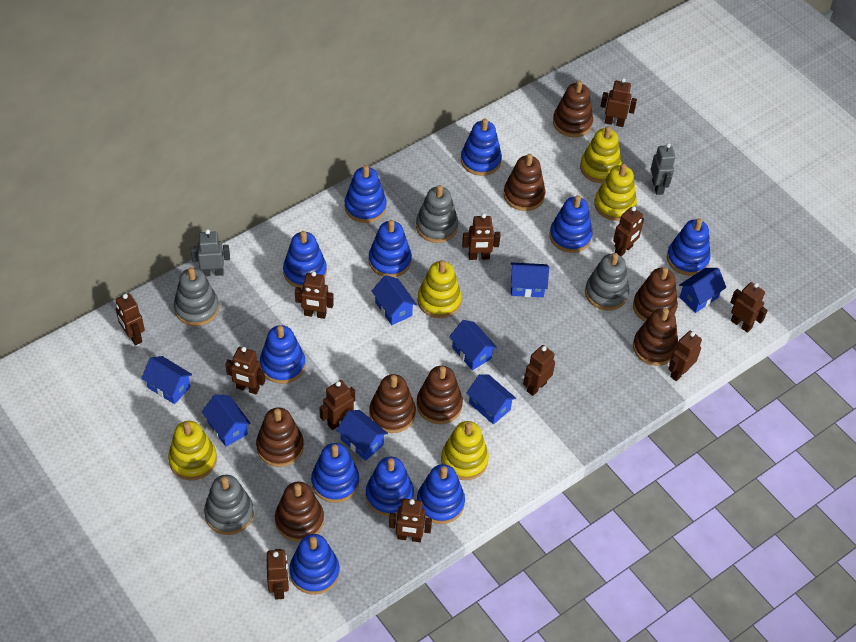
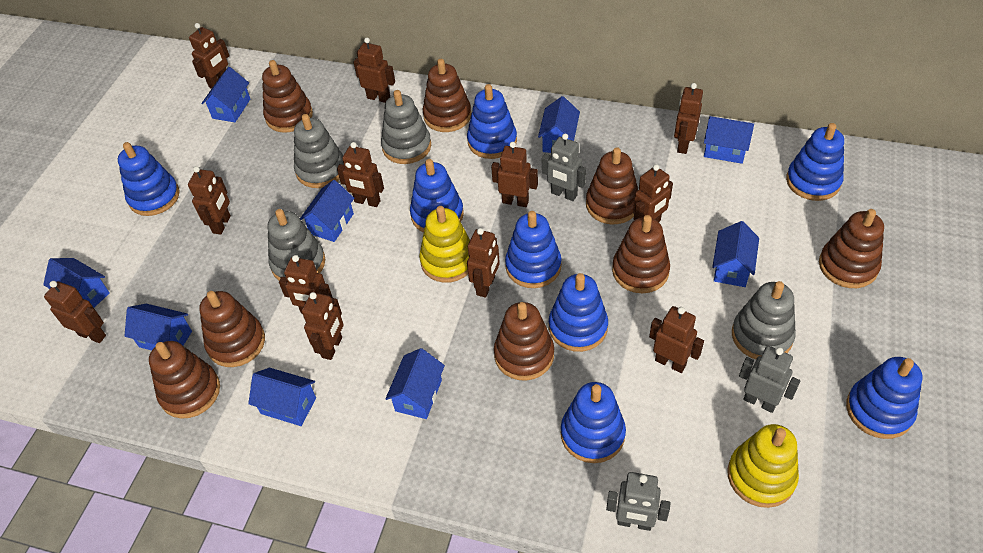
blue house: 8 -> 9
blue stacking toy: 11 -> 8
grey robot: 2 -> 3
yellow stacking toy: 5 -> 2

